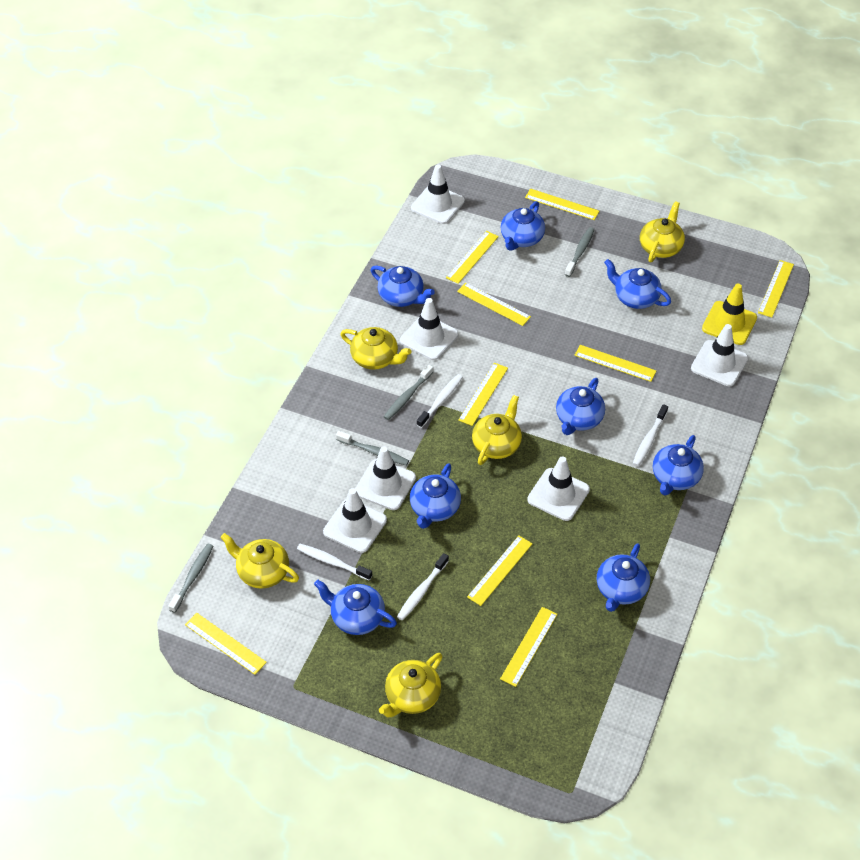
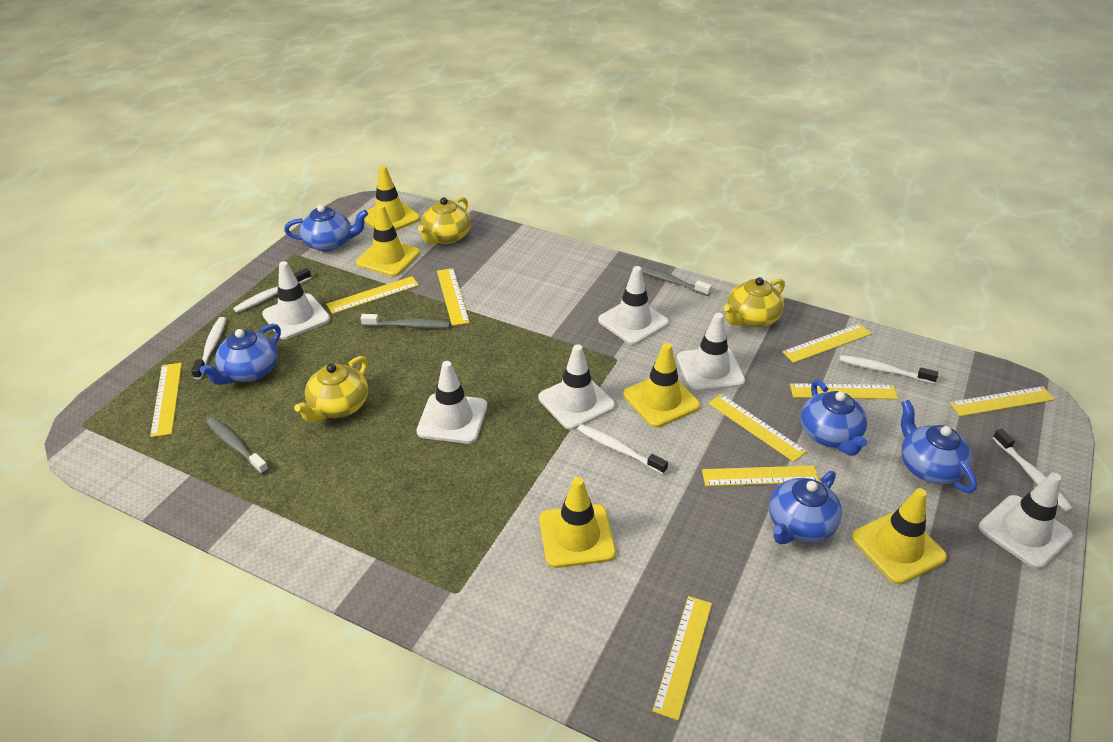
blue teapot: 8 -> 5
grey toothbrush: 4 -> 3
white toothbrush: 4 -> 5
yellow teapot: 5 -> 3
yellow traffic cone: 1 -> 5

